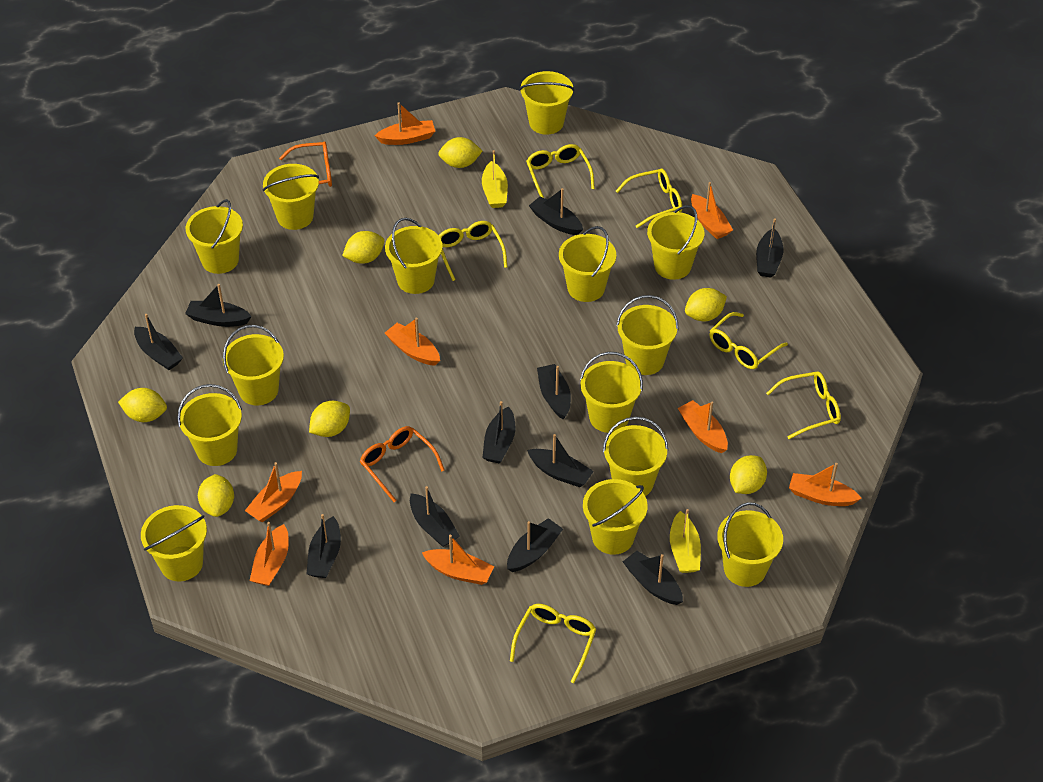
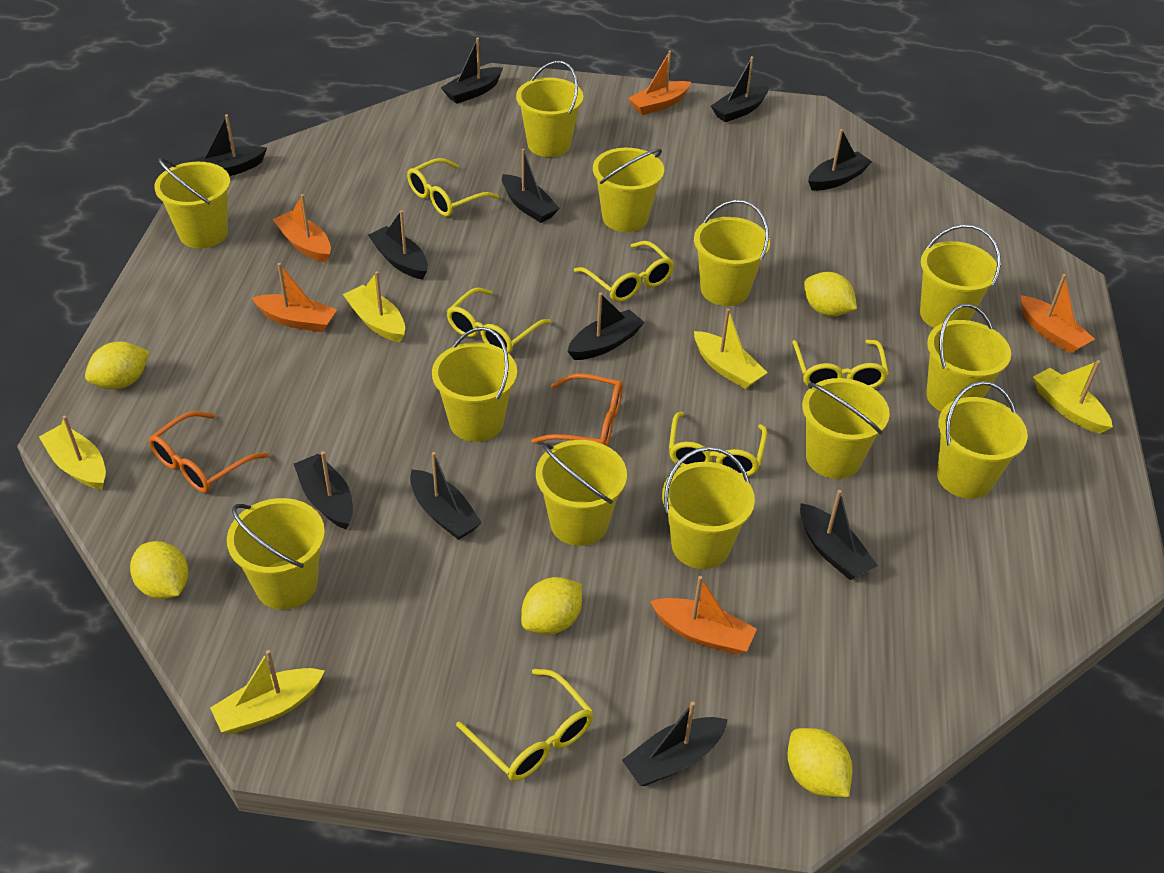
orange boat: 8 -> 5
yellow boat: 2 -> 5
yellow bucket: 14 -> 12
yellow lemon: 7 -> 5

